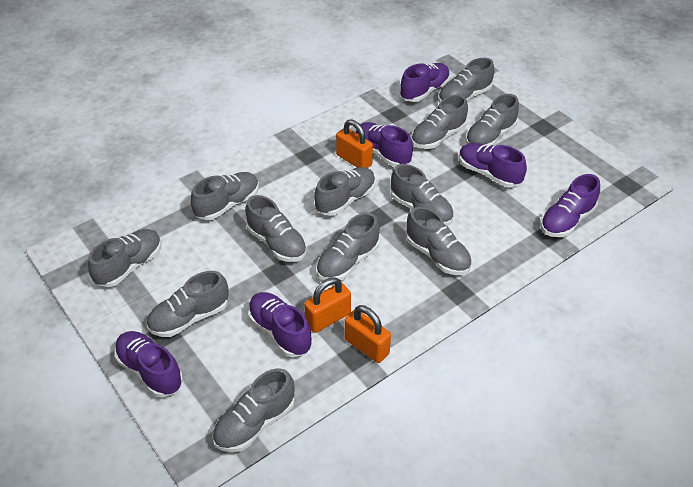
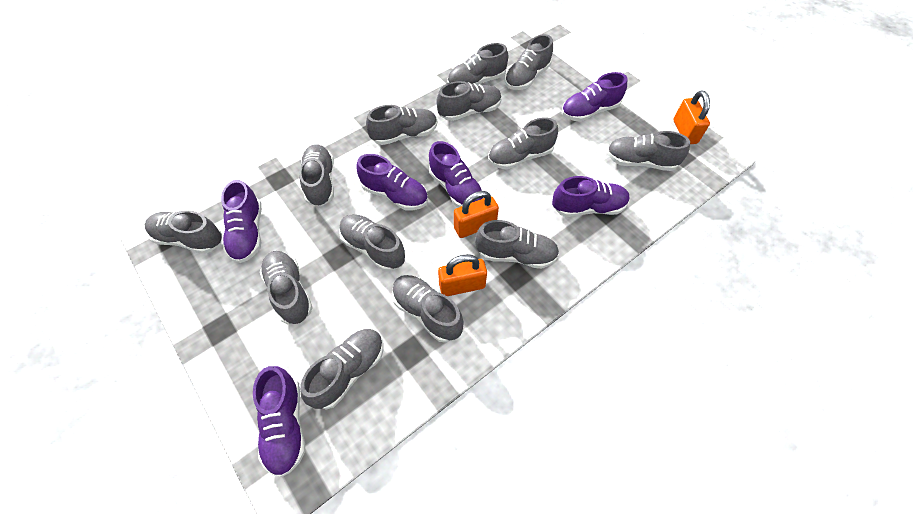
grey shoe: 12 -> 13

